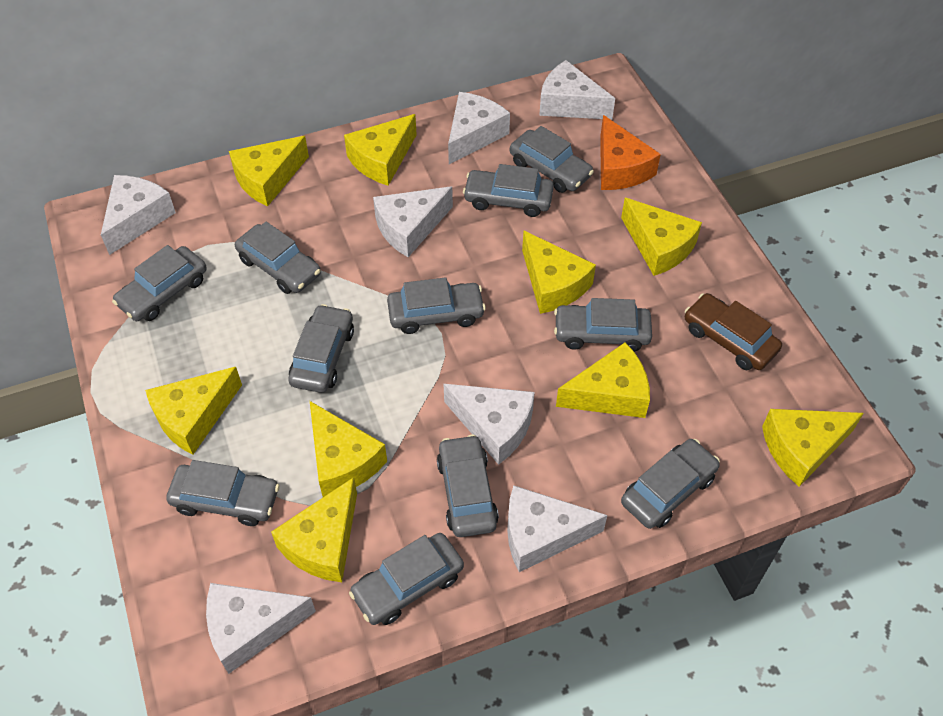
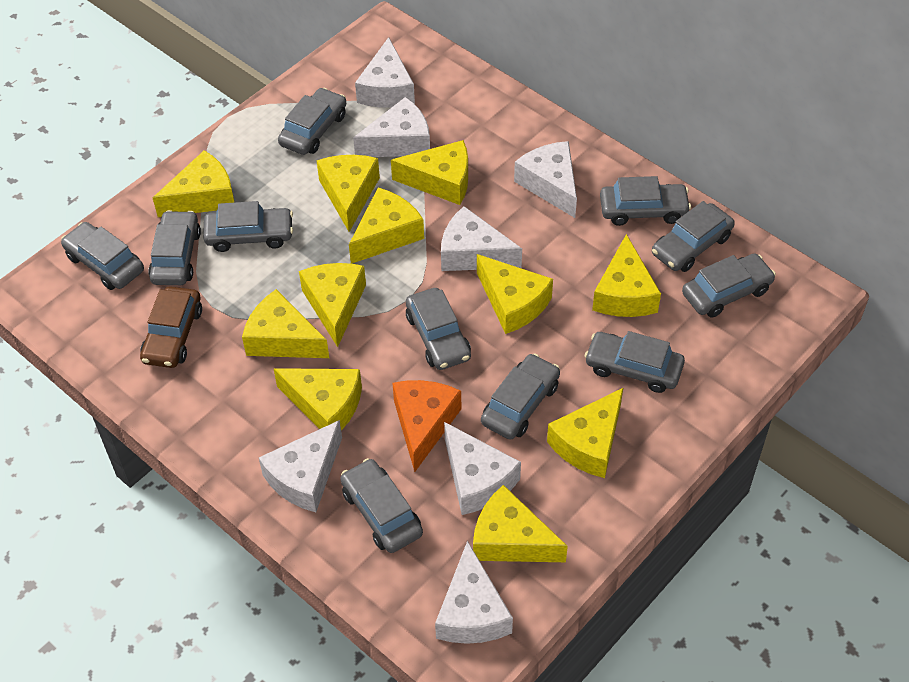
yellow cheese: 9 -> 11

